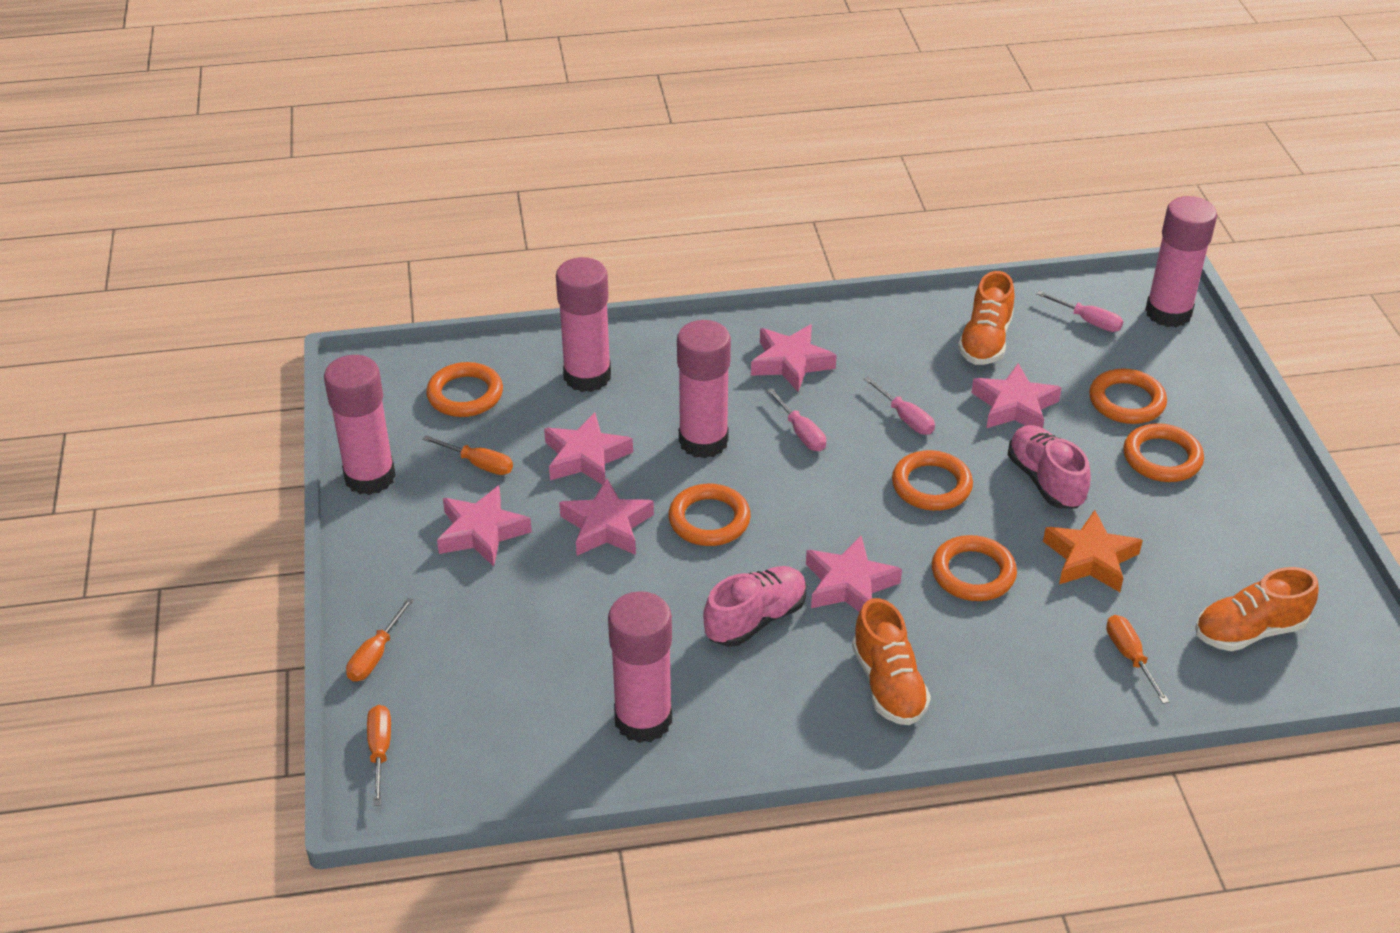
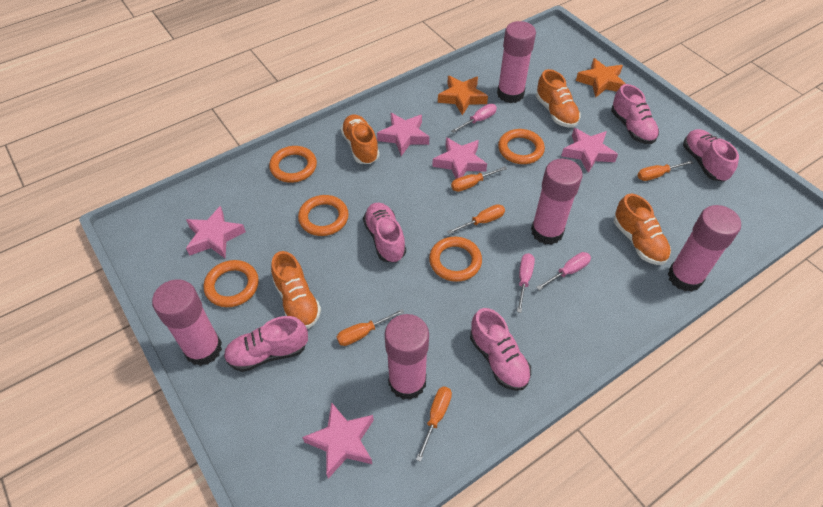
orange ring: 6 -> 5
orange screwdriver: 4 -> 5
orange shoe: 3 -> 4
orange star: 1 -> 2
pink shoe: 2 -> 5
pink star: 6 -> 5

